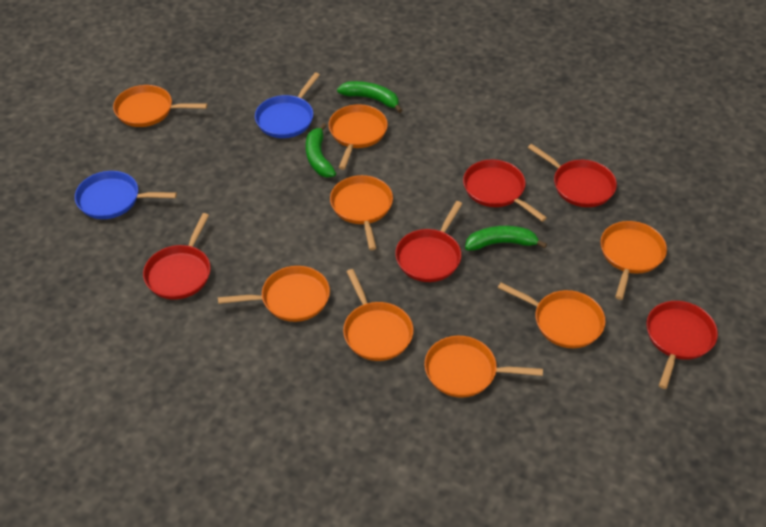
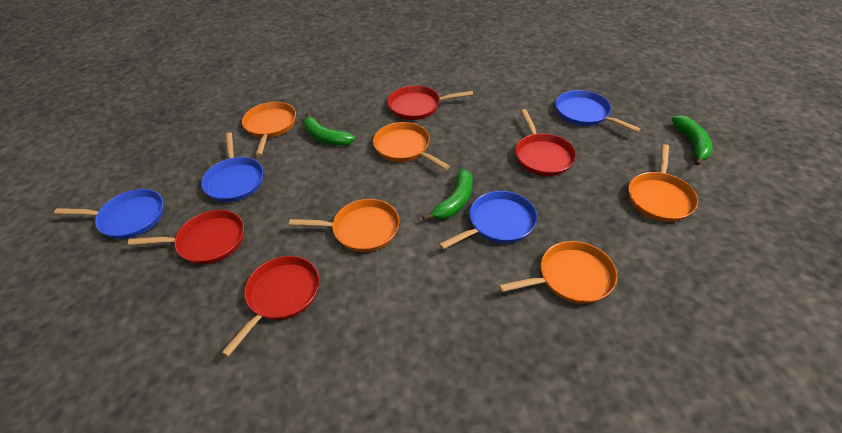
blue pan: 2 -> 4
orange pan: 8 -> 5
red pan: 5 -> 4

